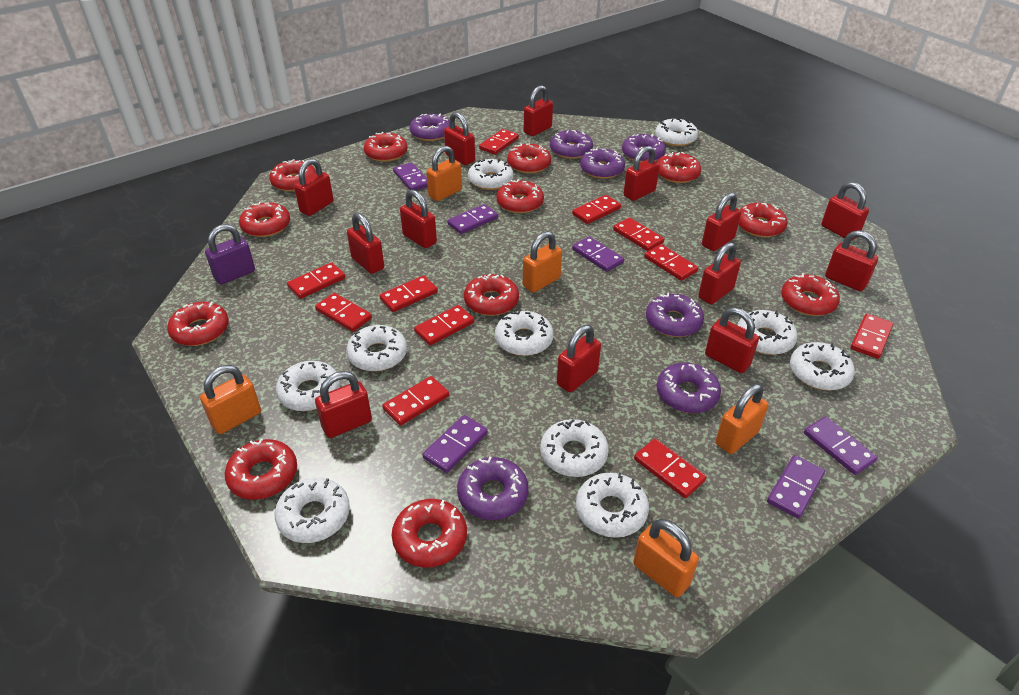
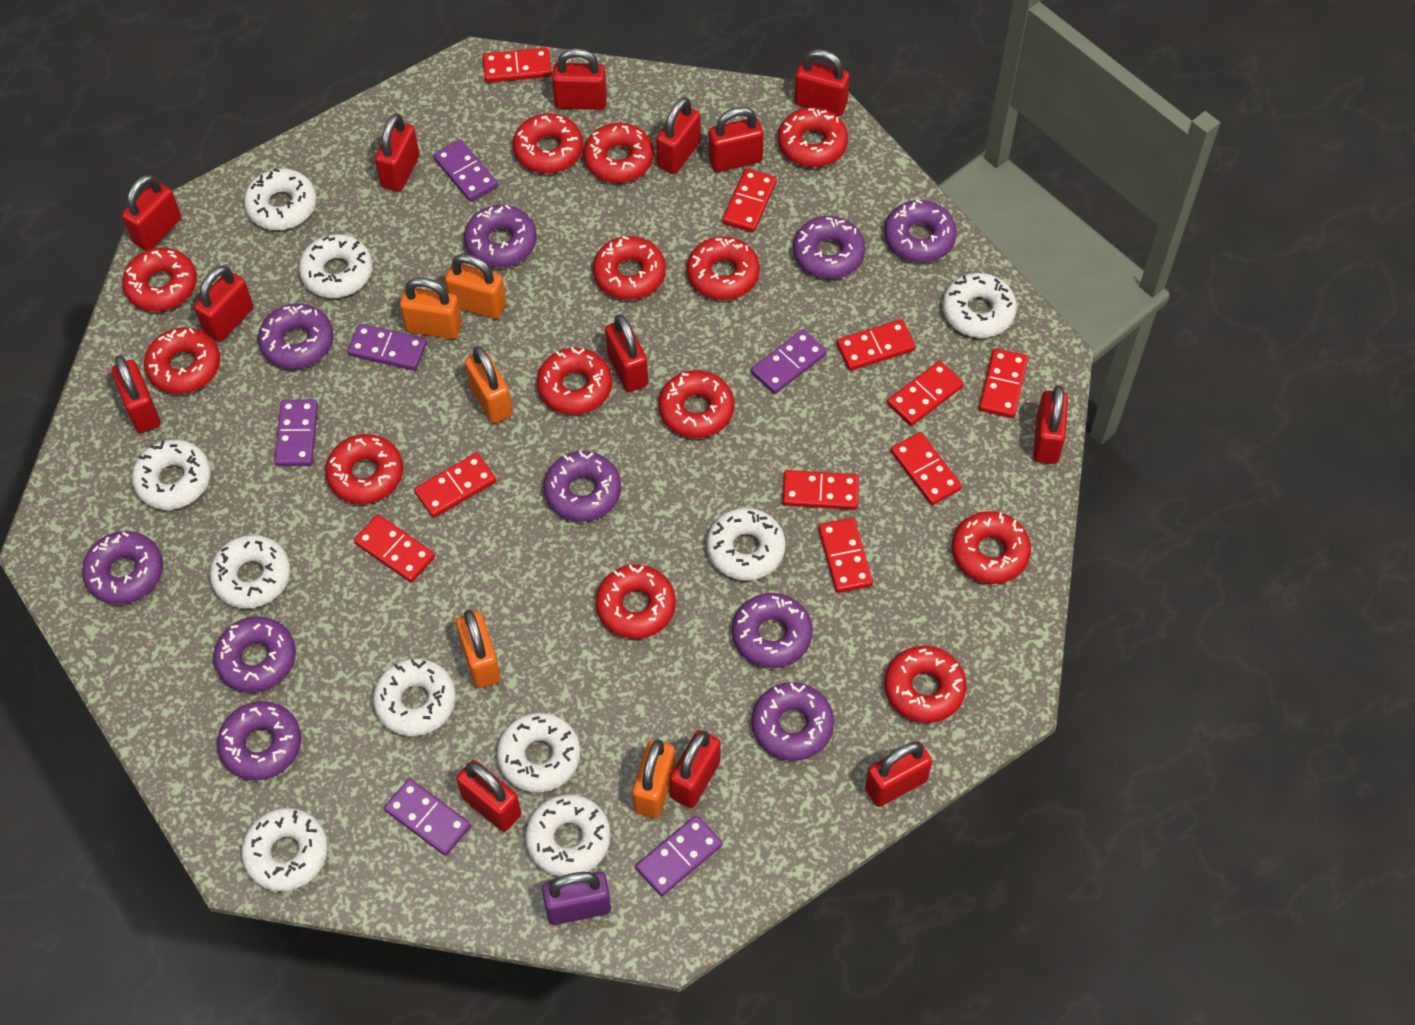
purple donut: 7 -> 10
red domino: 11 -> 10
red donut: 12 -> 13

